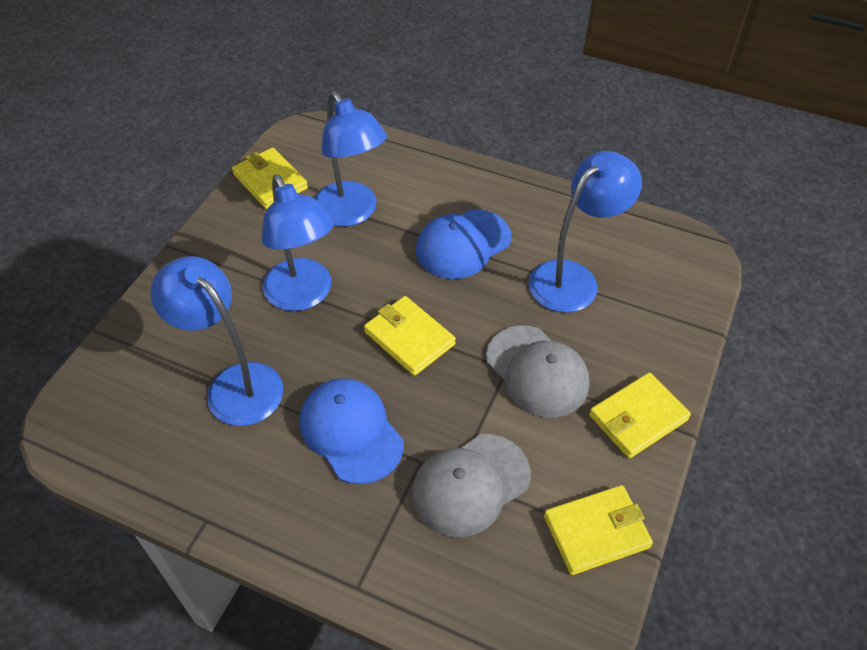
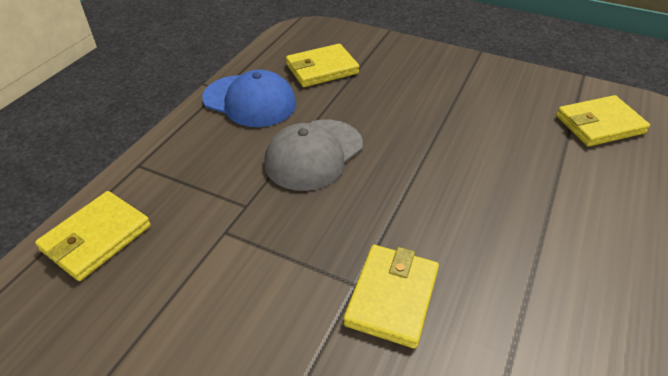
blue cap: 2 -> 1
blue lamp: 4 -> 0
grey cap: 2 -> 1

